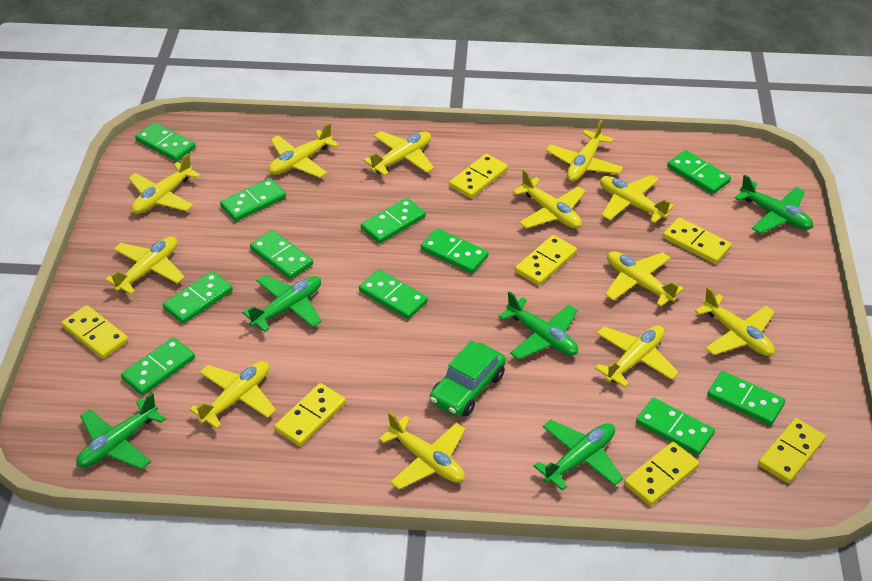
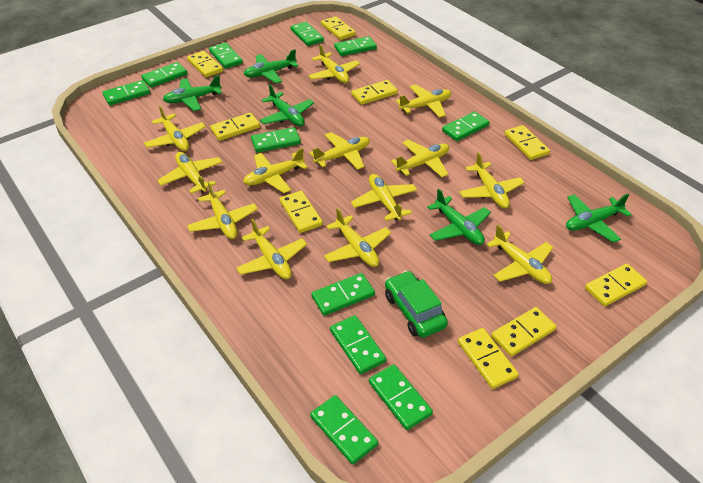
yellow domino: 7 -> 9
yellow plane: 12 -> 13

